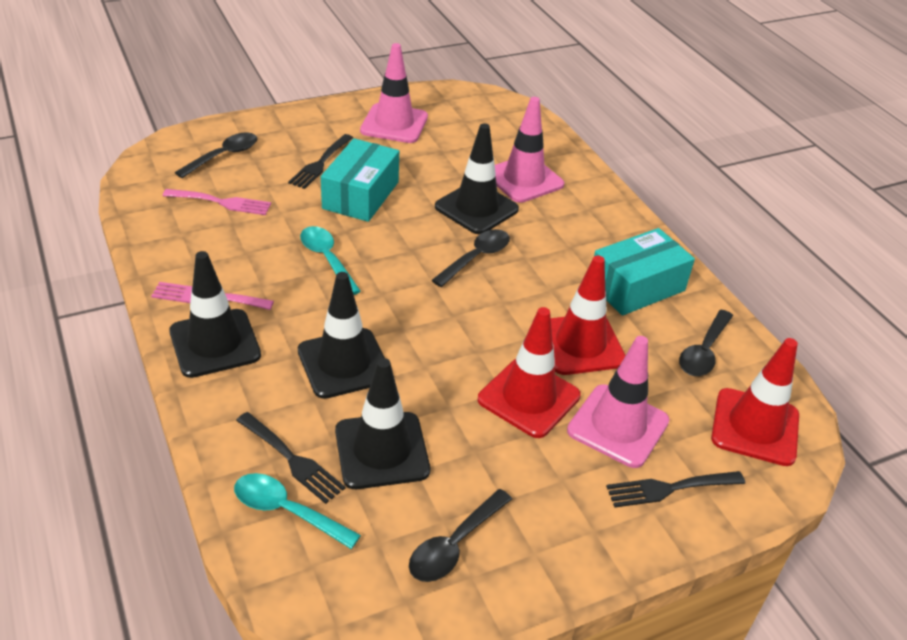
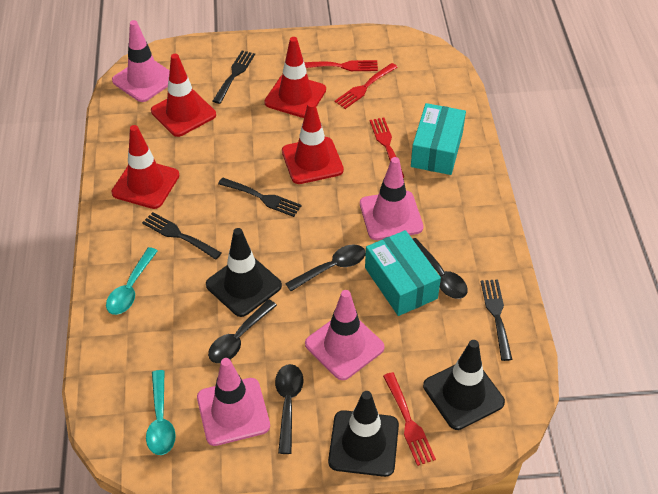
black fork: 3 -> 4
black traffic cone: 4 -> 3
pink fork: 2 -> 0
pink traffic cone: 3 -> 4
red fork: 0 -> 4
red traffic cone: 3 -> 4

